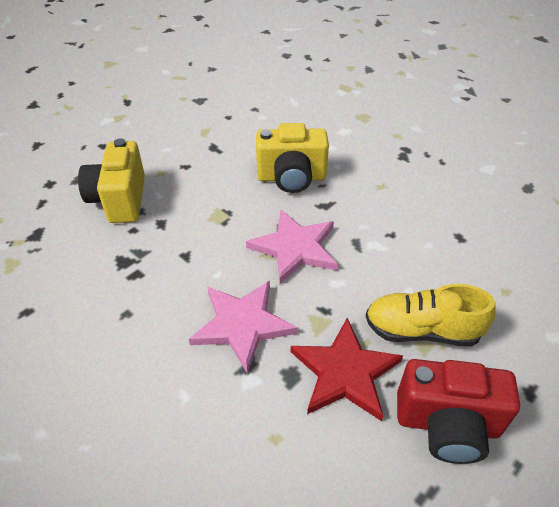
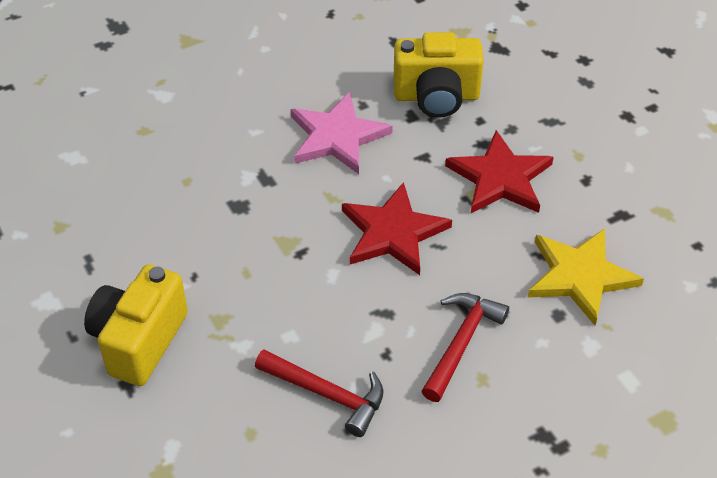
pink star: 2 -> 1
red camera: 1 -> 0
red hammer: 0 -> 2
red star: 1 -> 2
yellow shoe: 1 -> 0
yellow star: 0 -> 1

